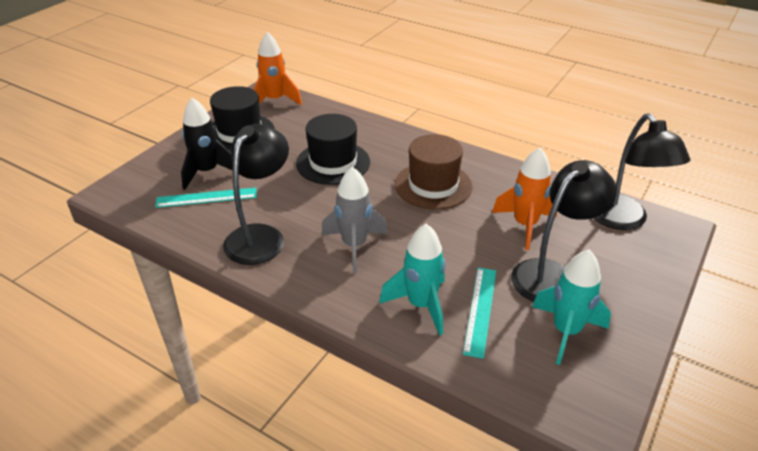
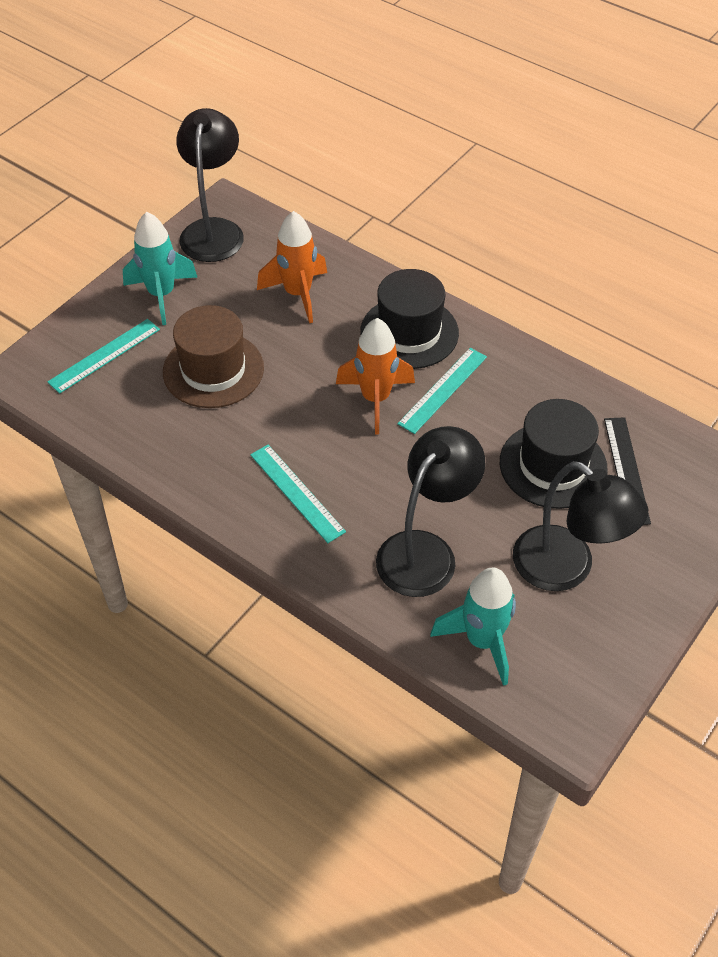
black rocket: 1 -> 0
black ruler: 0 -> 1
grey rocket: 1 -> 0
turquoise ruler: 2 -> 3

